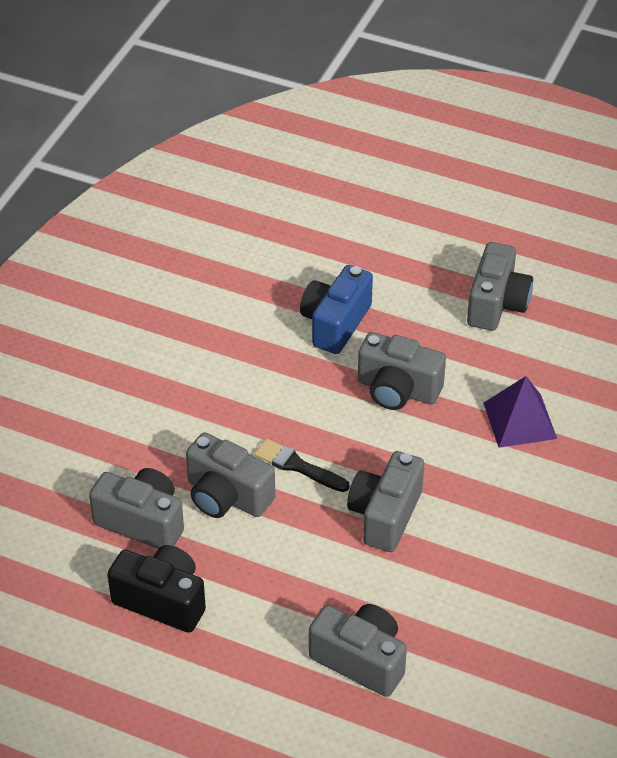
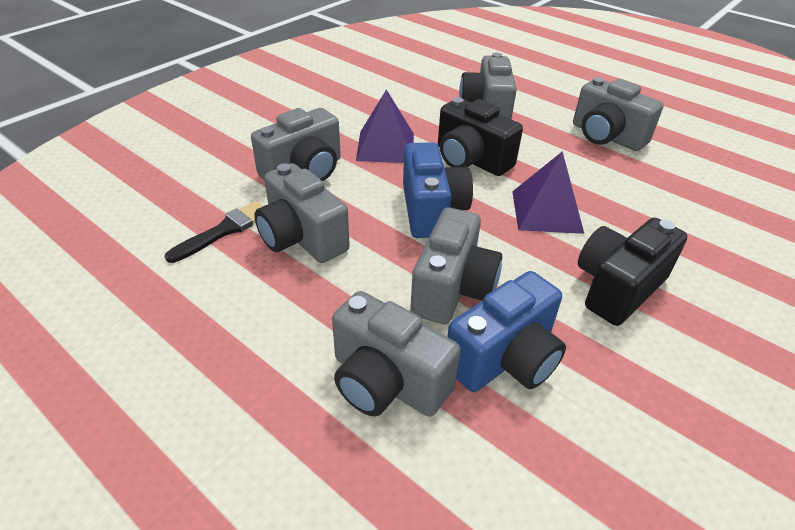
black camera: 1 -> 2
blue camera: 1 -> 2
purple pyramid: 1 -> 2

